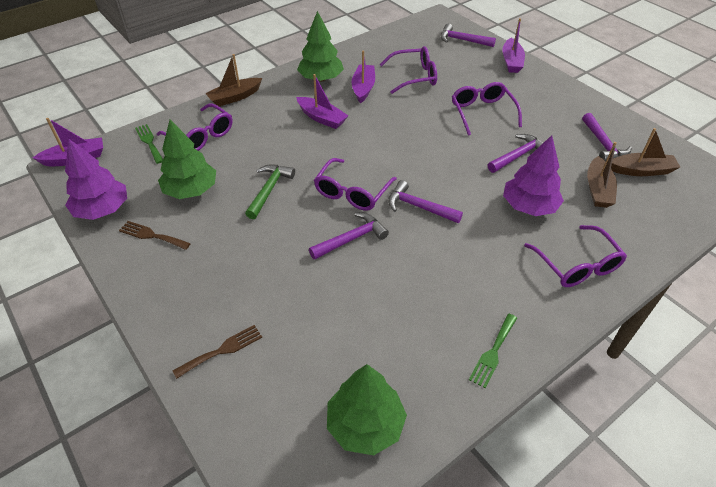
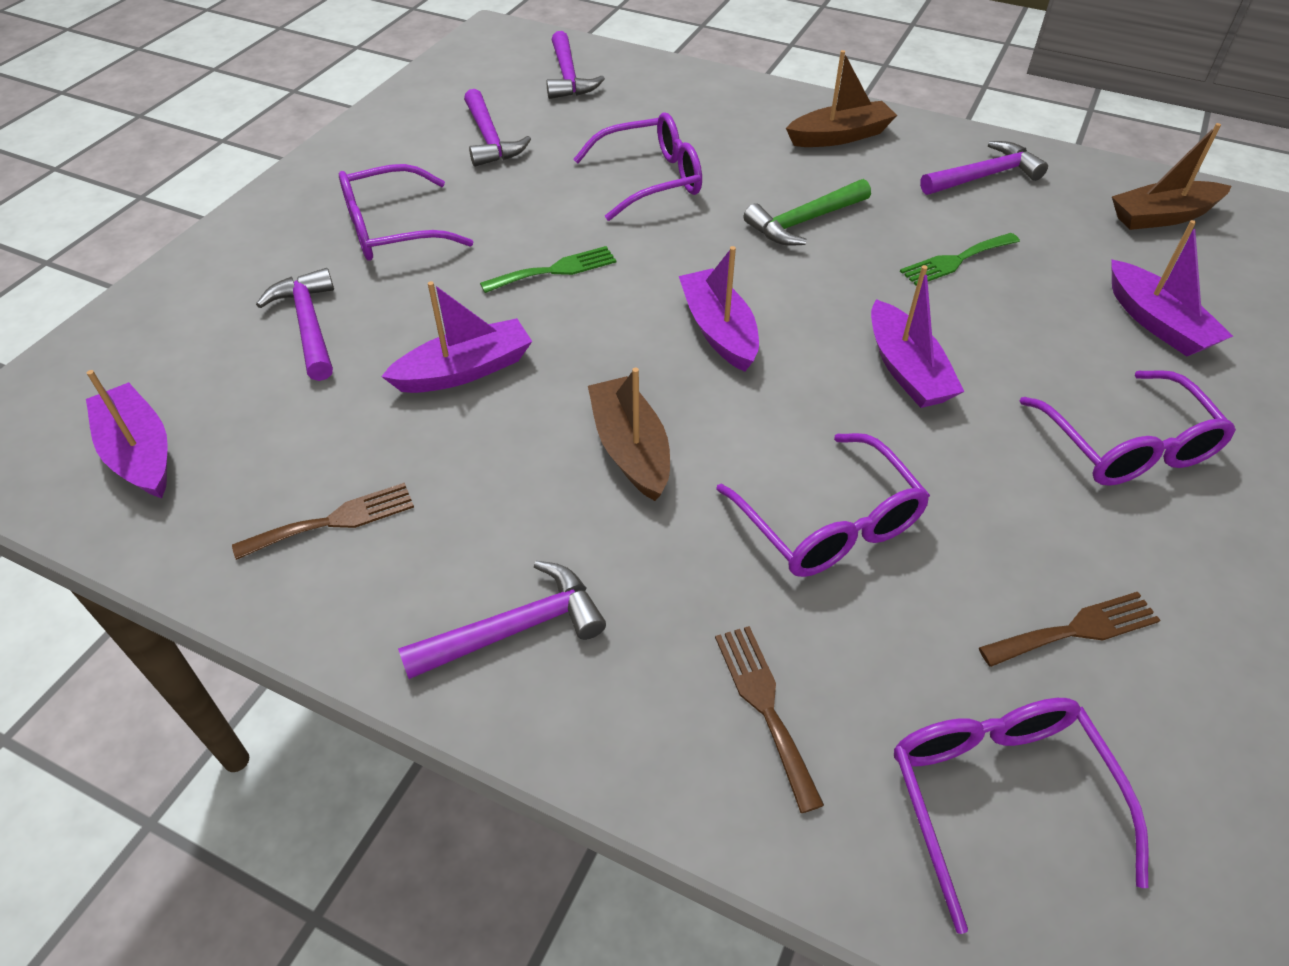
brown fork: 2 -> 3
green tree: 3 -> 0
purple boat: 4 -> 5
purple tree: 2 -> 0

